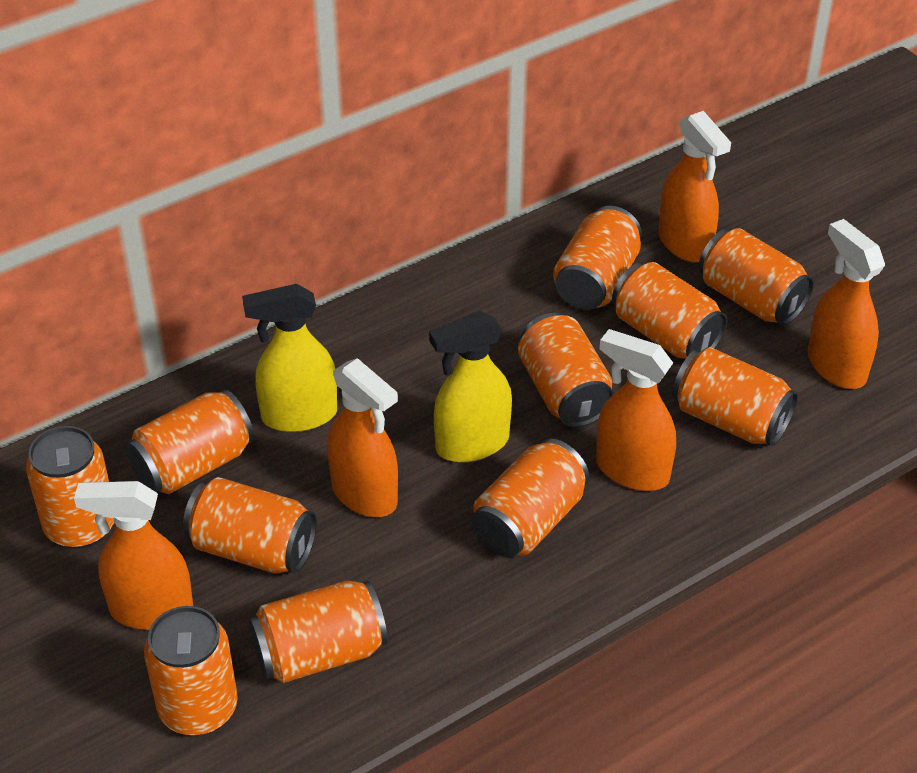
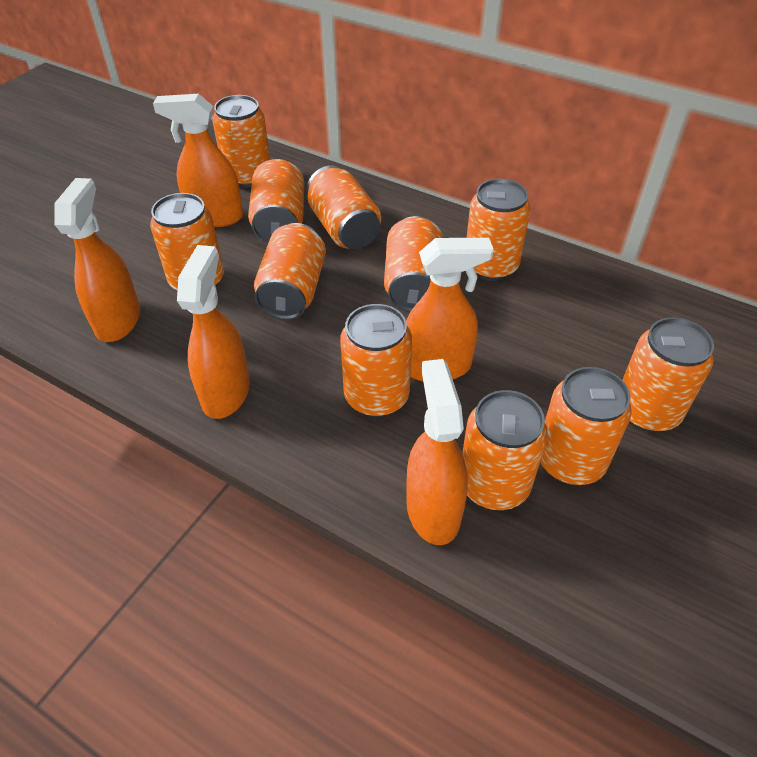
yellow spray bottle: 2 -> 0

